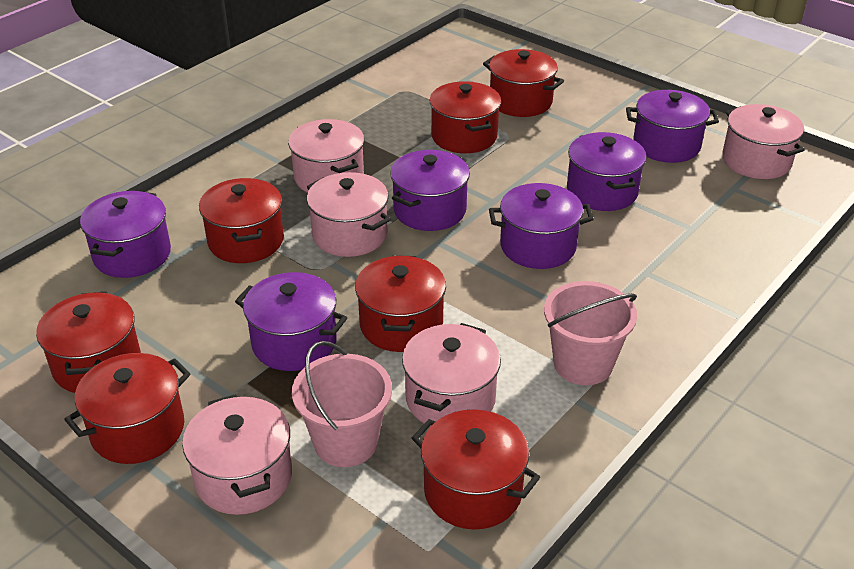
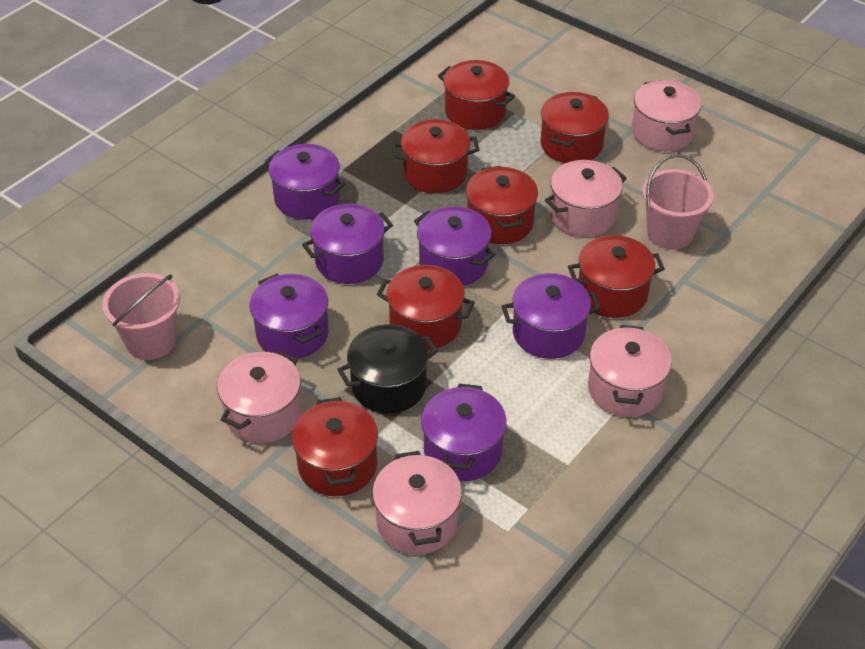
black pot: 0 -> 1

